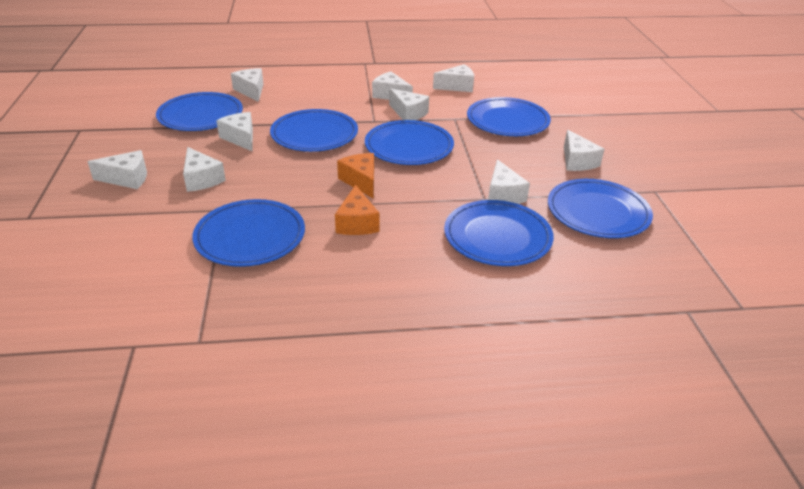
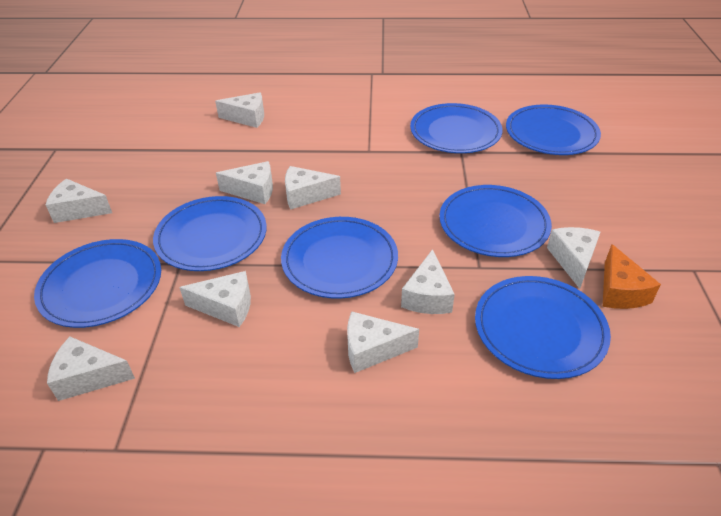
orange cheese: 2 -> 1

